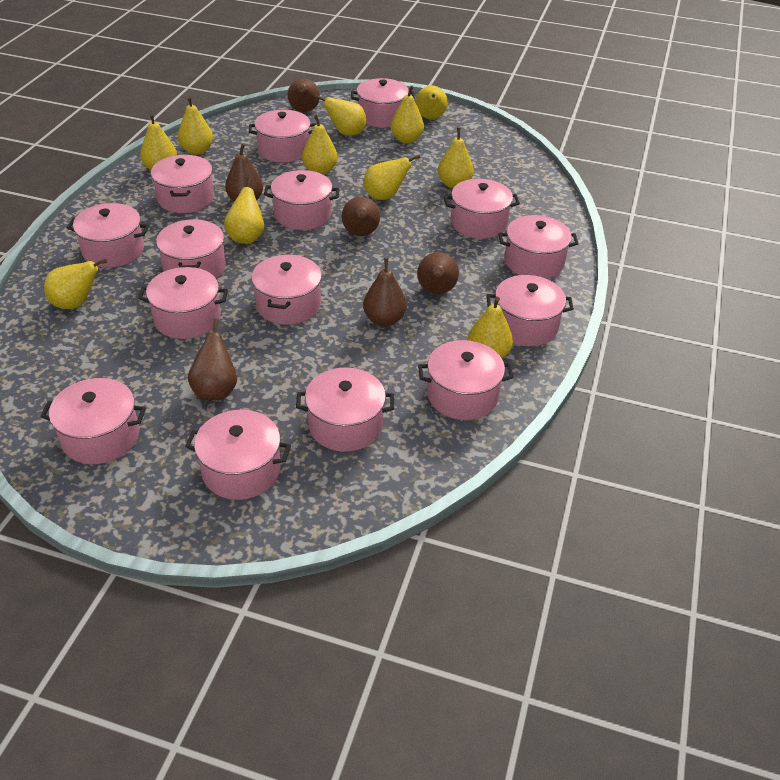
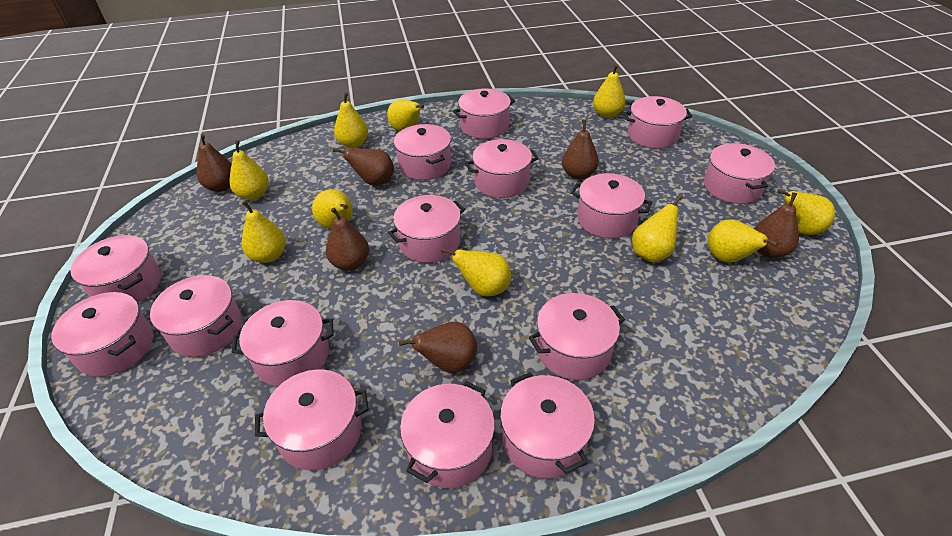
yellow pear: 11 -> 10

